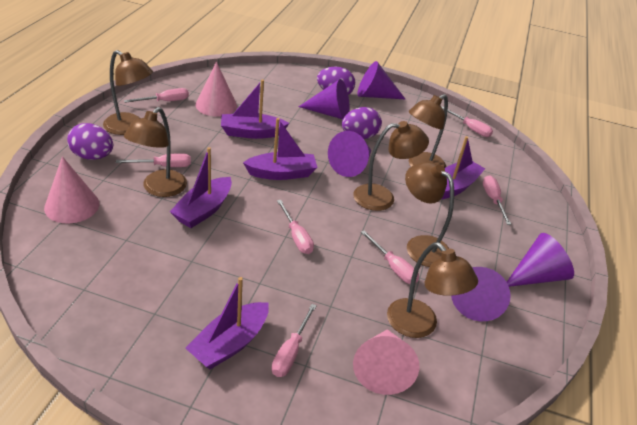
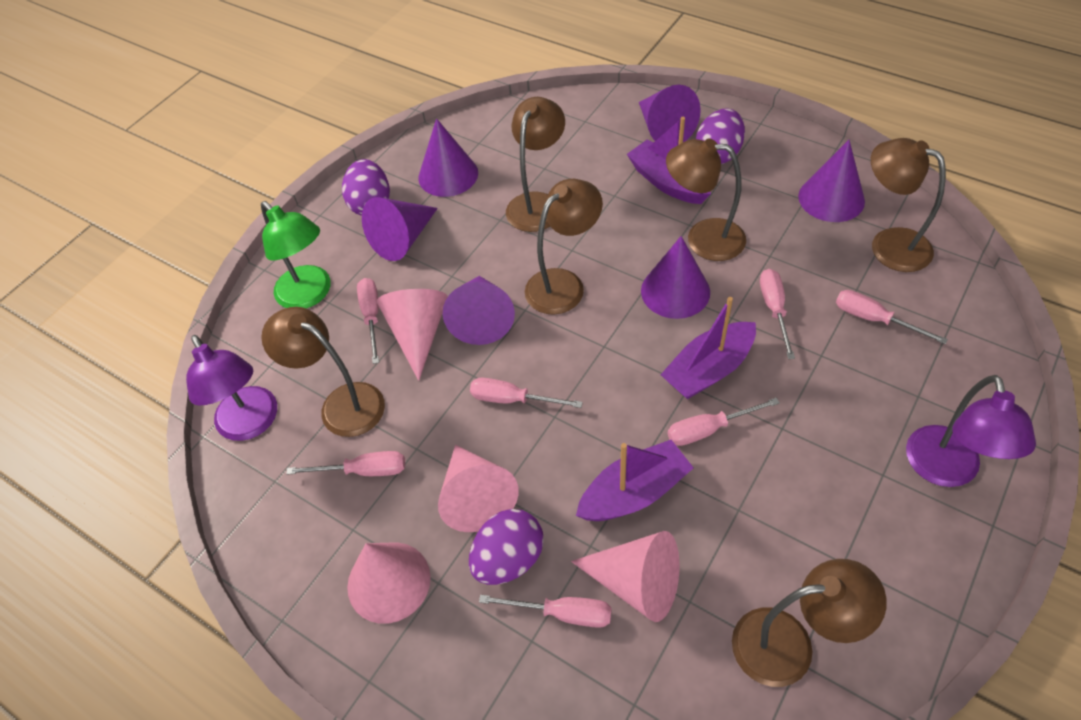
green lamp: 0 -> 1
pink cone: 3 -> 4
purple boat: 5 -> 3
purple cone: 5 -> 6
purple lamp: 0 -> 2

